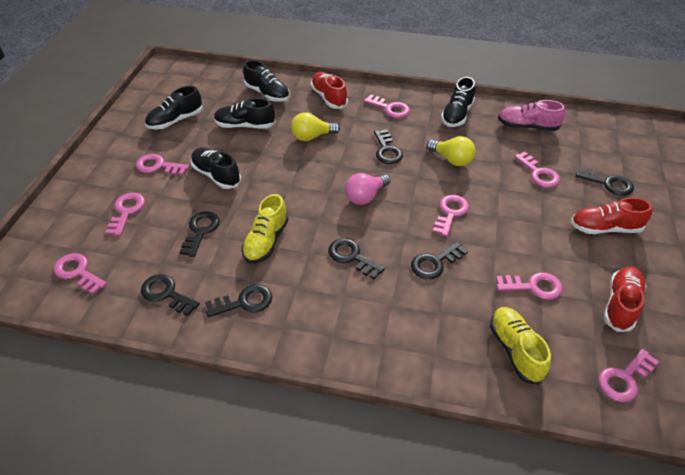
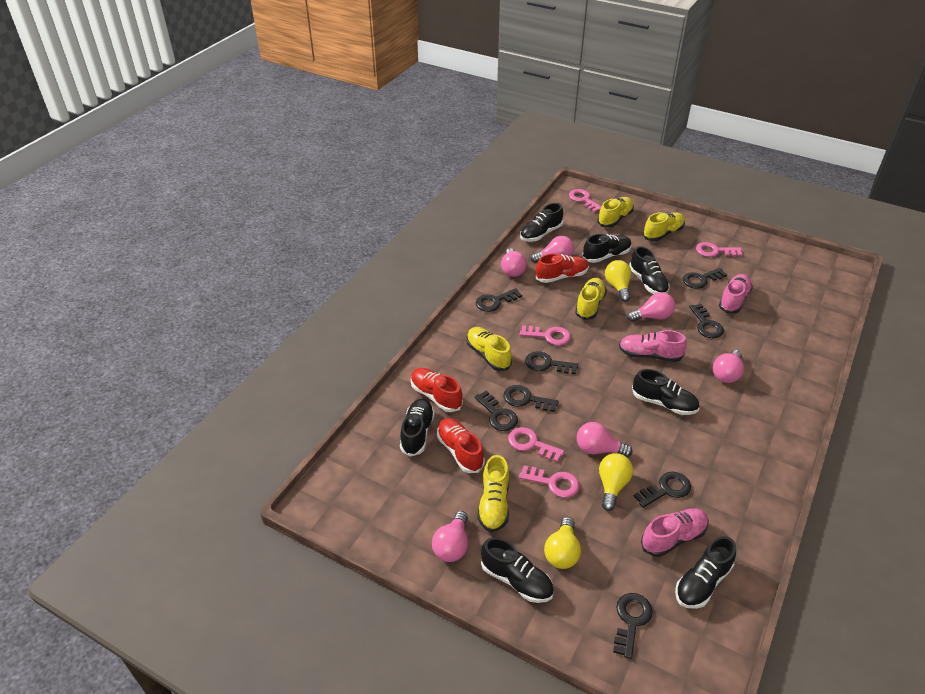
black key: 7 -> 8
black shoe: 5 -> 7
pink key: 8 -> 5
pink light bulb: 1 -> 6
pink shoe: 1 -> 3
yellow light bulb: 2 -> 3
yellow shoe: 2 -> 5

